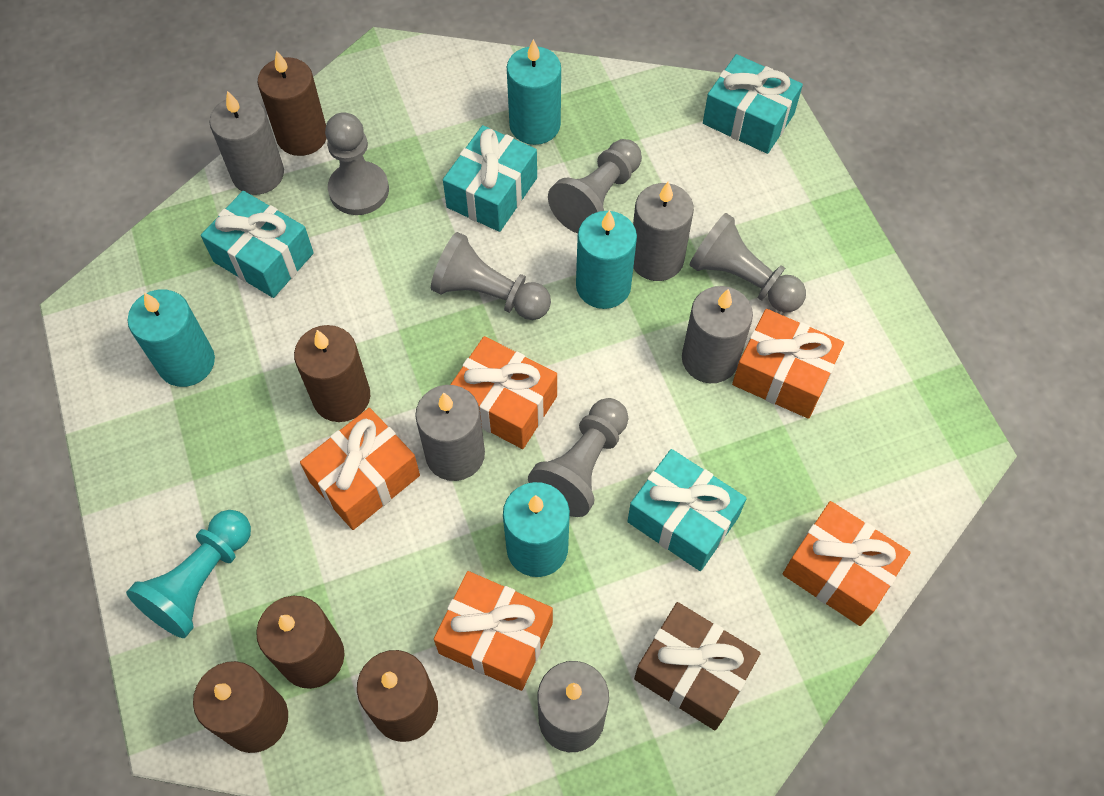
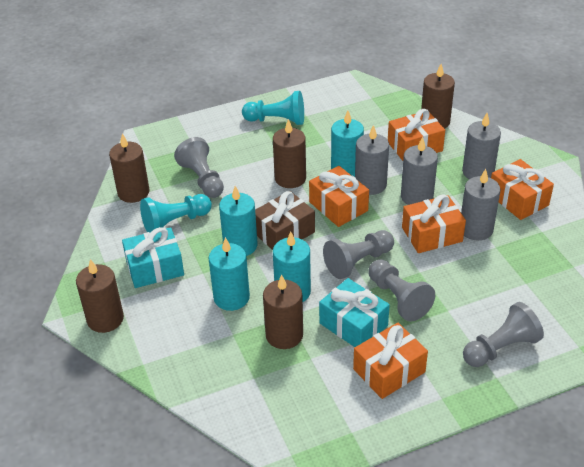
grey candle: 5 -> 4
grey pawn: 5 -> 4
turquoise gift: 4 -> 2
turquoise pawn: 1 -> 2

